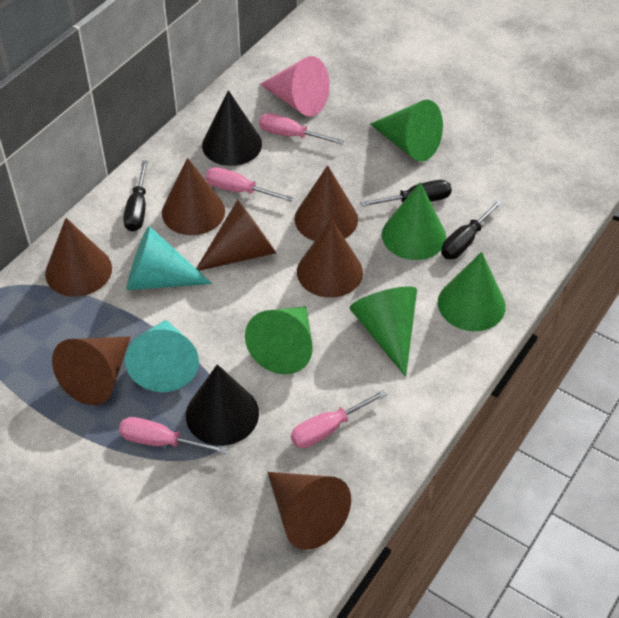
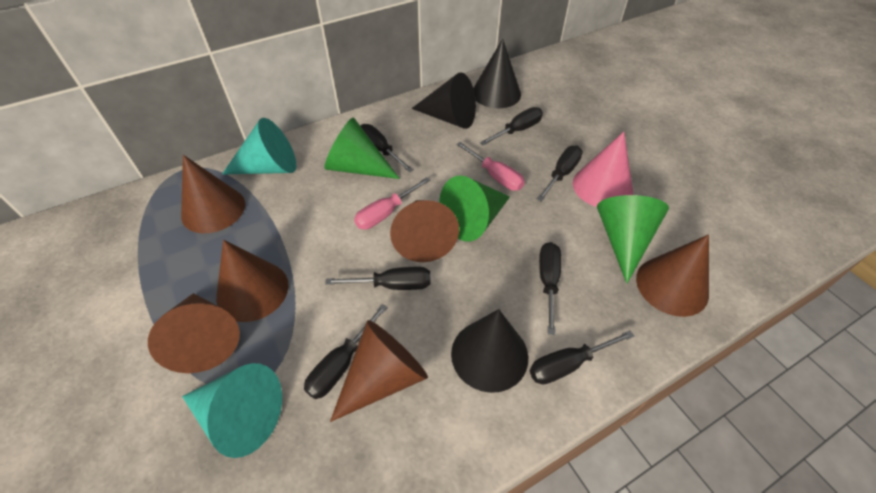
black cone: 2 -> 3
black screwdriver: 3 -> 7
brown cone: 7 -> 6
green cone: 5 -> 3
pink screwdriver: 4 -> 2

